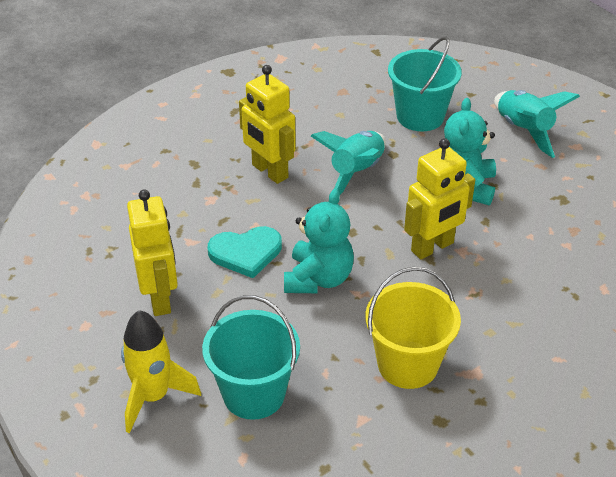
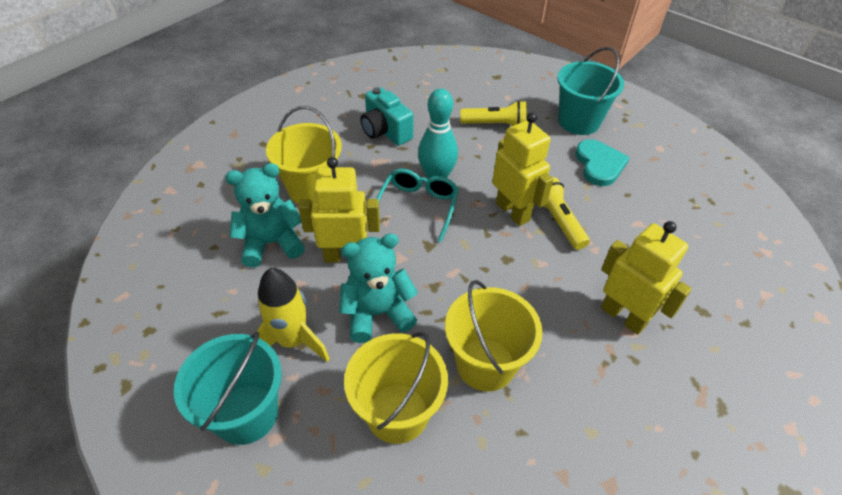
turquoise bowling pin: 0 -> 1
turquoise camera: 0 -> 1
turquoise glasses: 0 -> 1
turquoise rocket: 2 -> 0
yellow bucket: 1 -> 3
yellow flashlight: 0 -> 2

